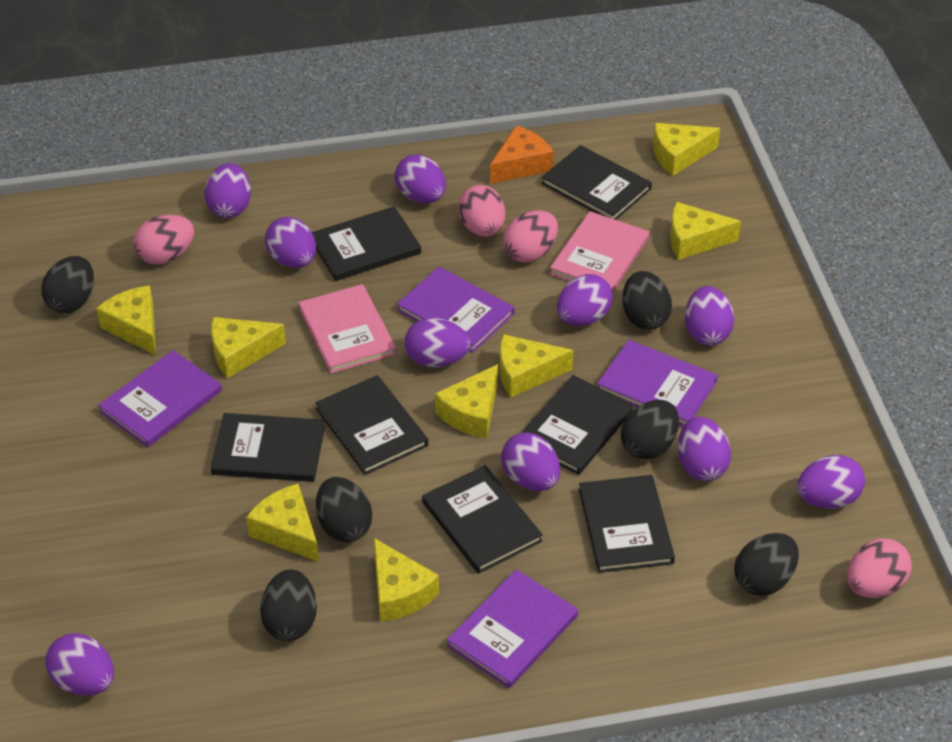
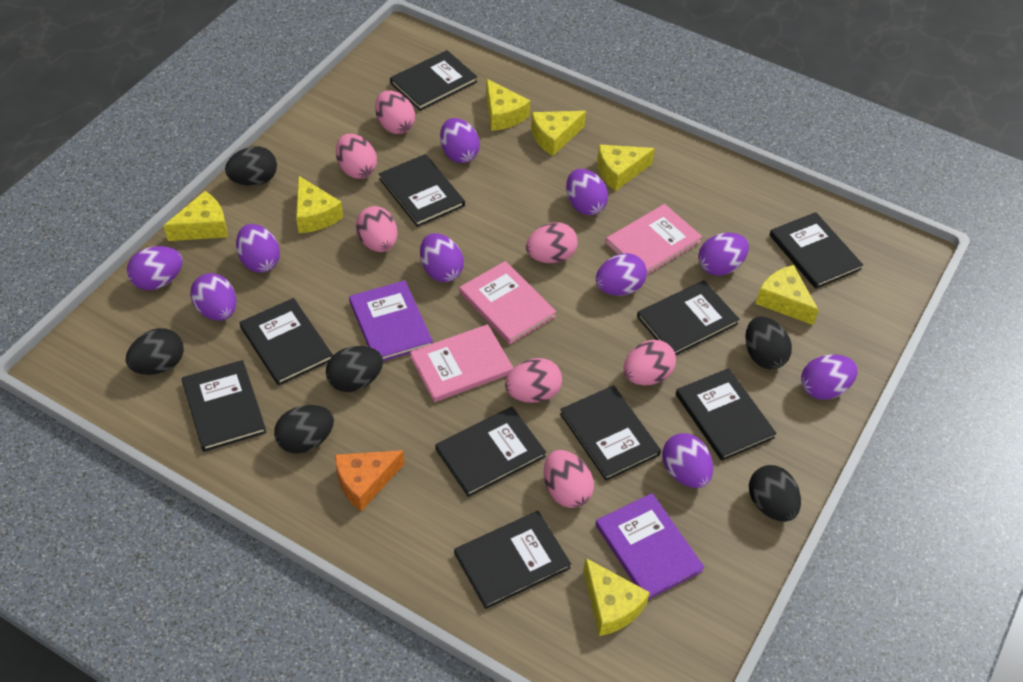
black book: 7 -> 10
pink book: 2 -> 3
pink egg: 4 -> 7
purple book: 4 -> 2
yellow cheese: 8 -> 7

